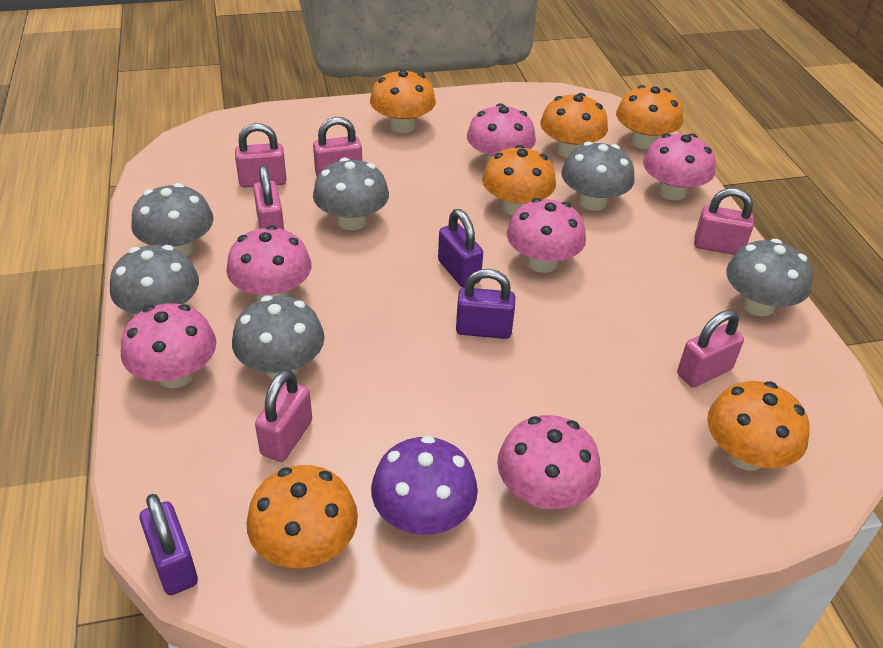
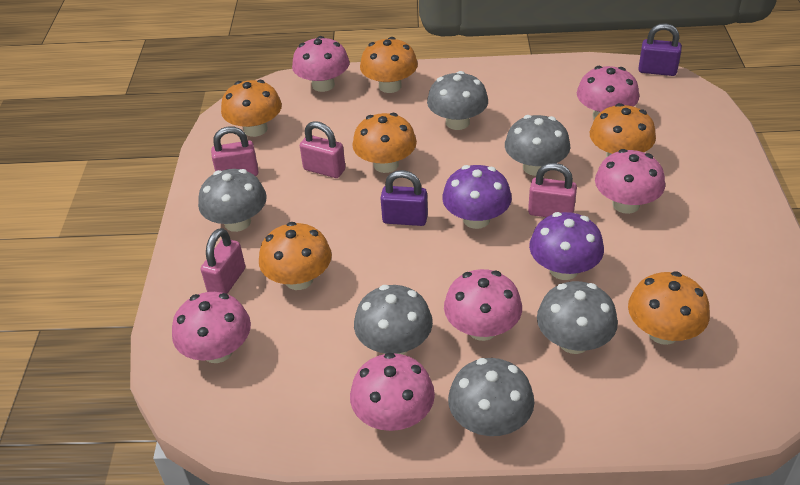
pink padlock: 6 -> 4
purple mushroom: 1 -> 2
purple padlock: 3 -> 2

